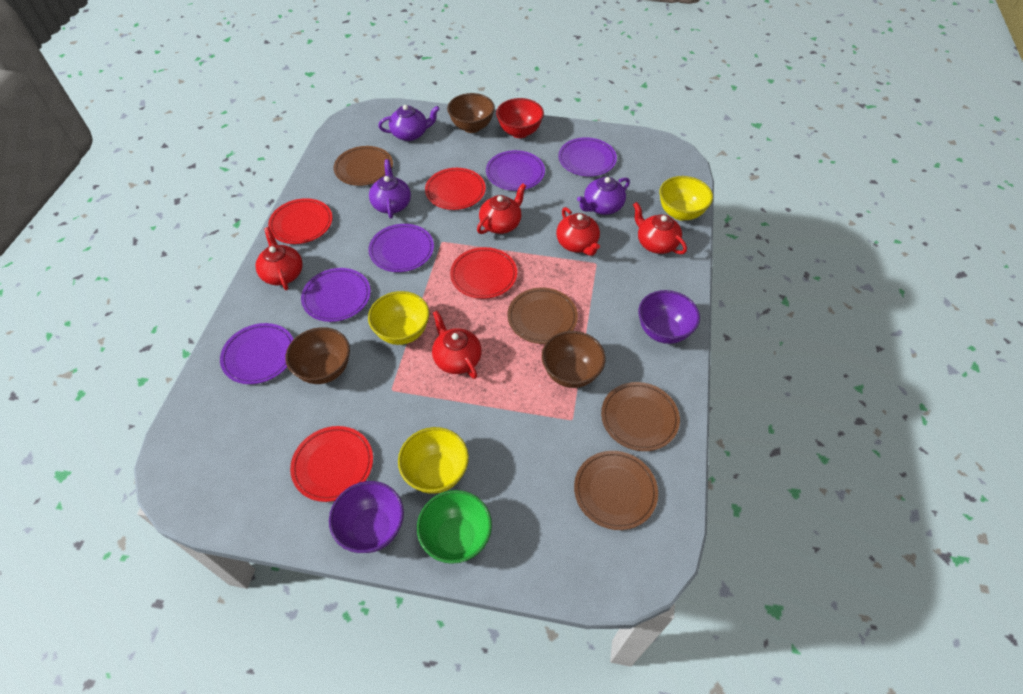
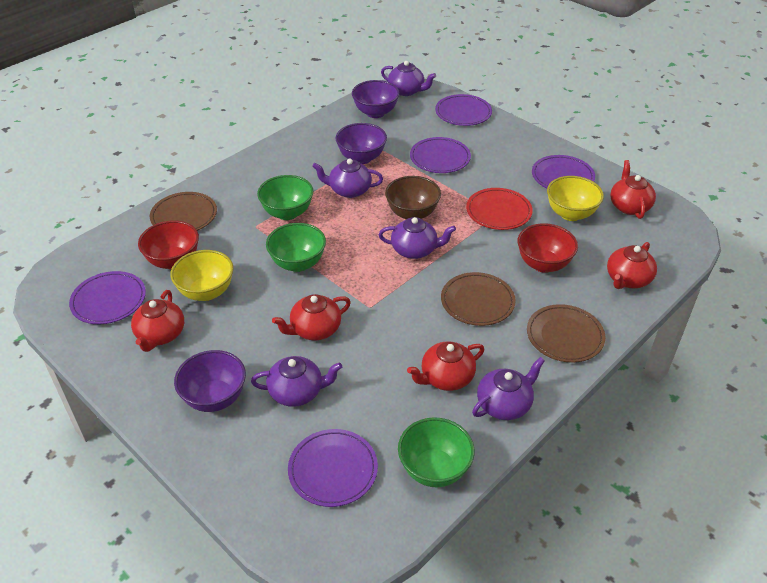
brown bowl: 3 -> 1
brown plate: 4 -> 3
green bowl: 1 -> 3
purple bowl: 2 -> 3
purple teapot: 3 -> 5
red bowl: 1 -> 2
red plate: 4 -> 1
yellow bowl: 3 -> 2

